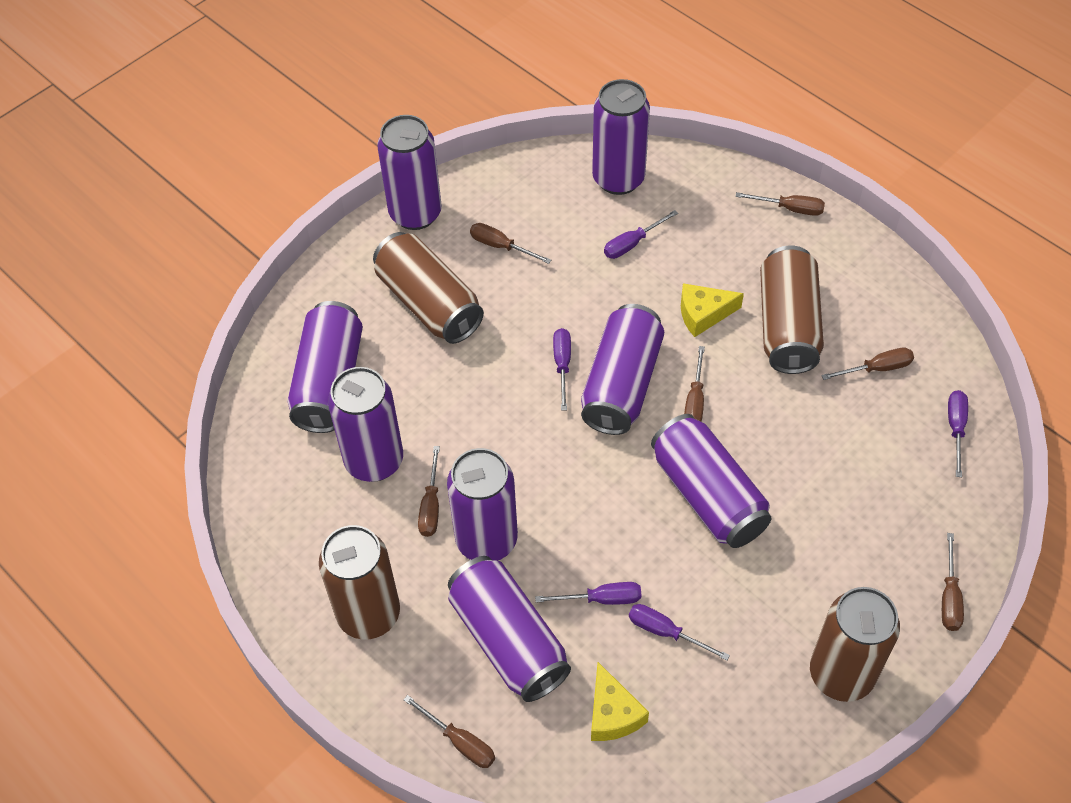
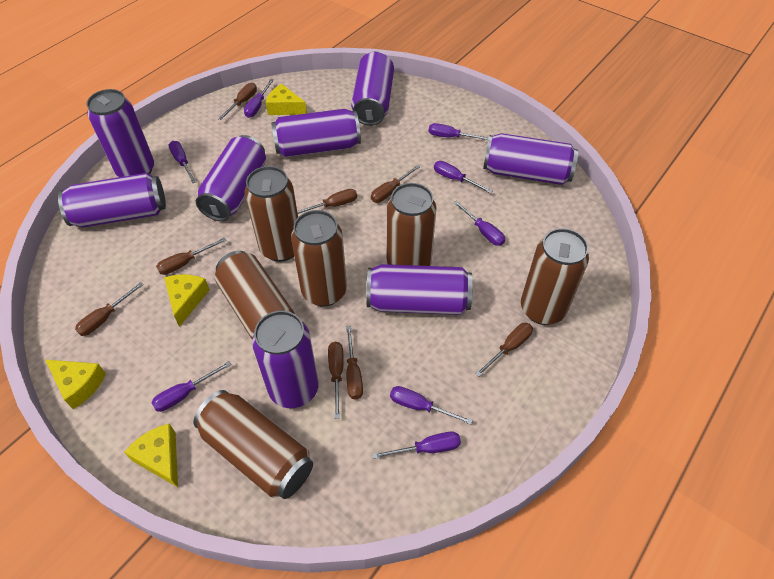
brown can: 4 -> 6
brown screwdriver: 7 -> 8
purple screwdriver: 5 -> 8
yellow cheese: 2 -> 4

